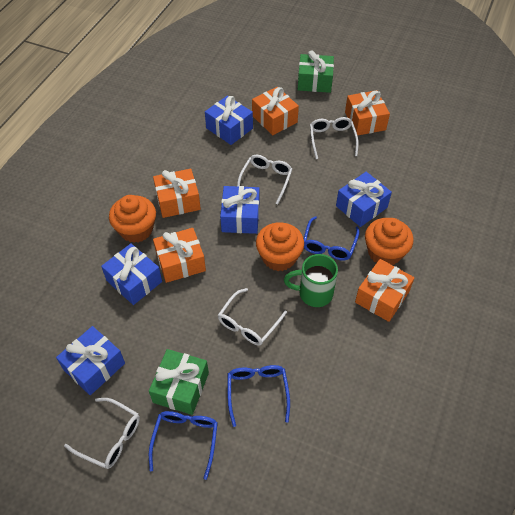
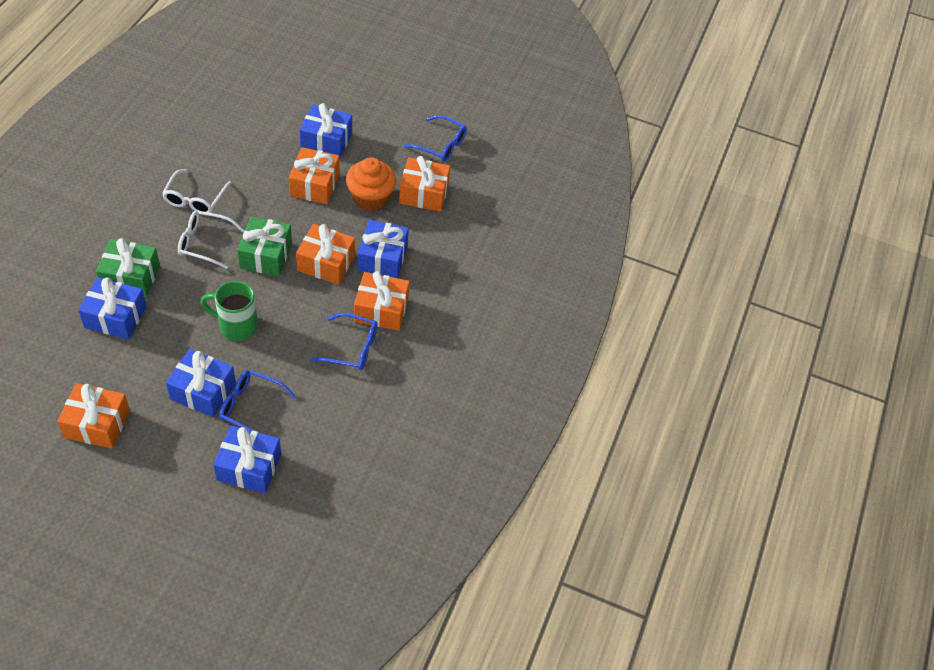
orange cupcake: 3 -> 1
white glasses: 4 -> 2

